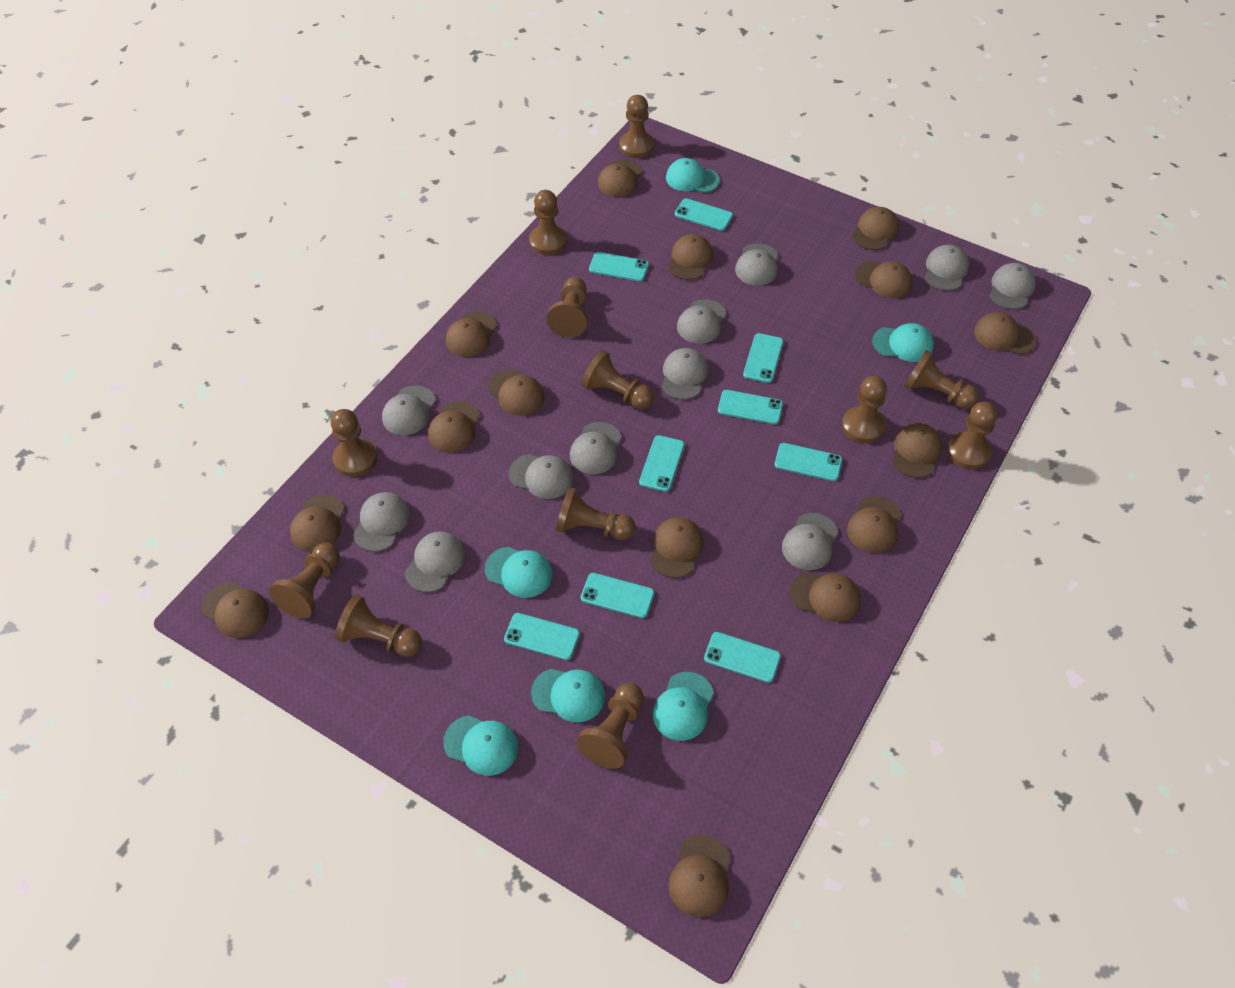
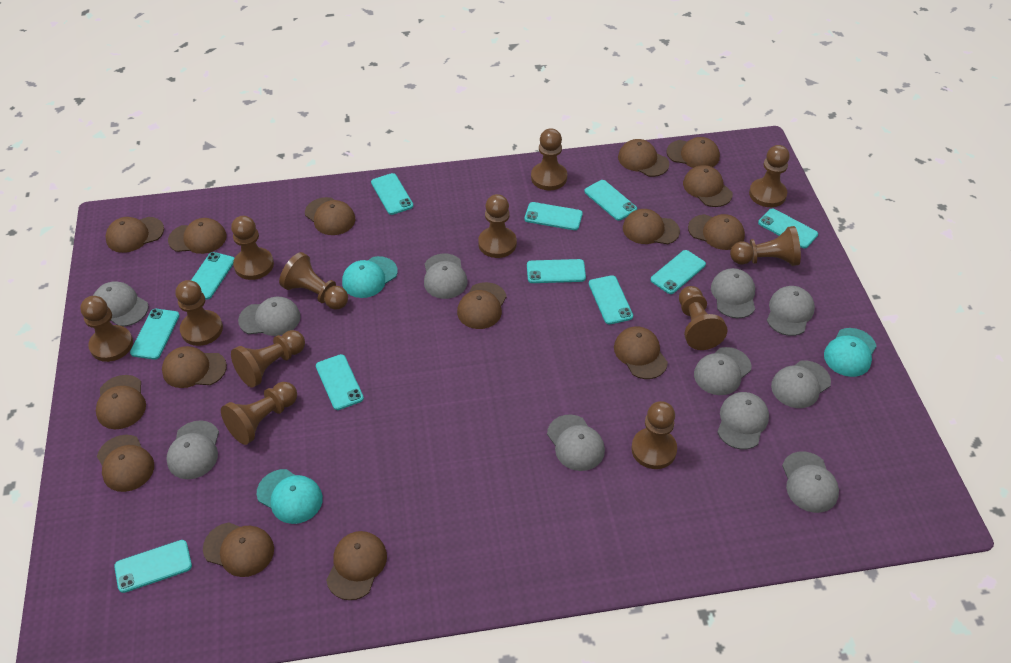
turquoise cap: 6 -> 3
turquoise phone: 9 -> 11

